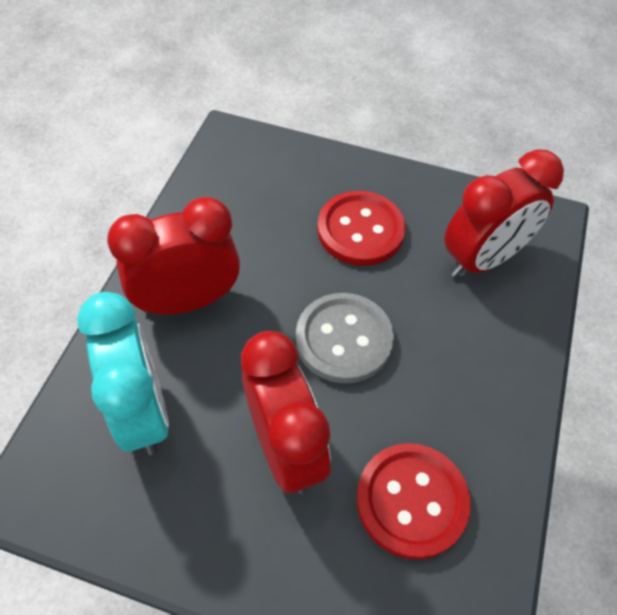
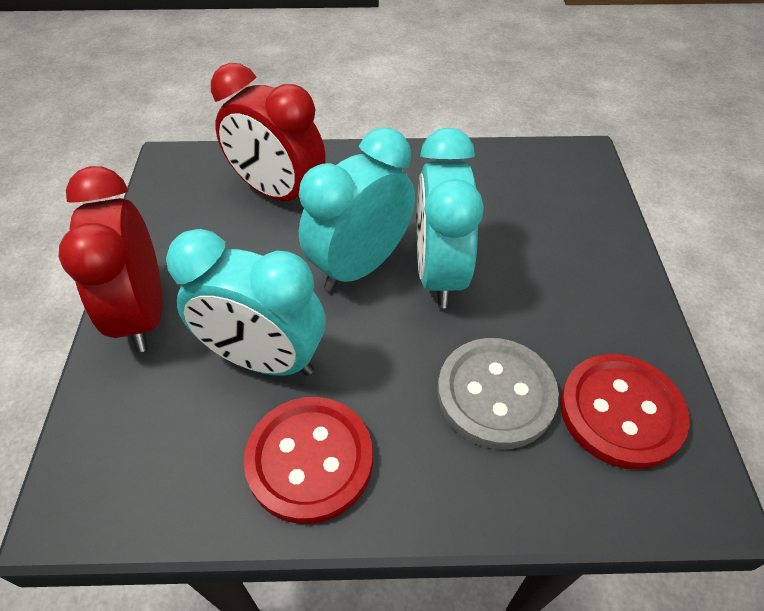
red clock: 3 -> 2
turquoise clock: 1 -> 3

